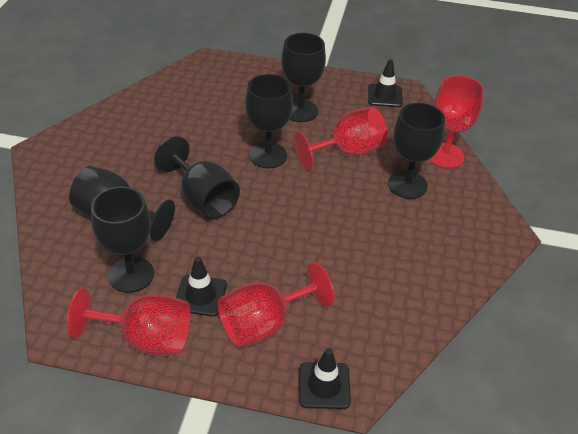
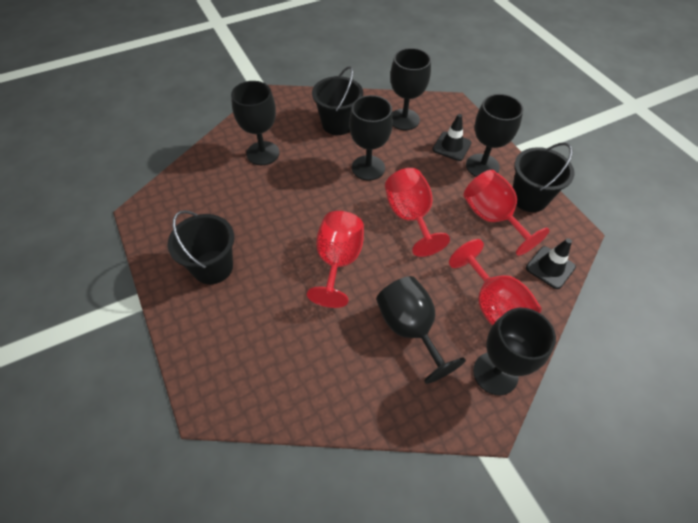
black bucket: 0 -> 3
black traffic cone: 3 -> 2

